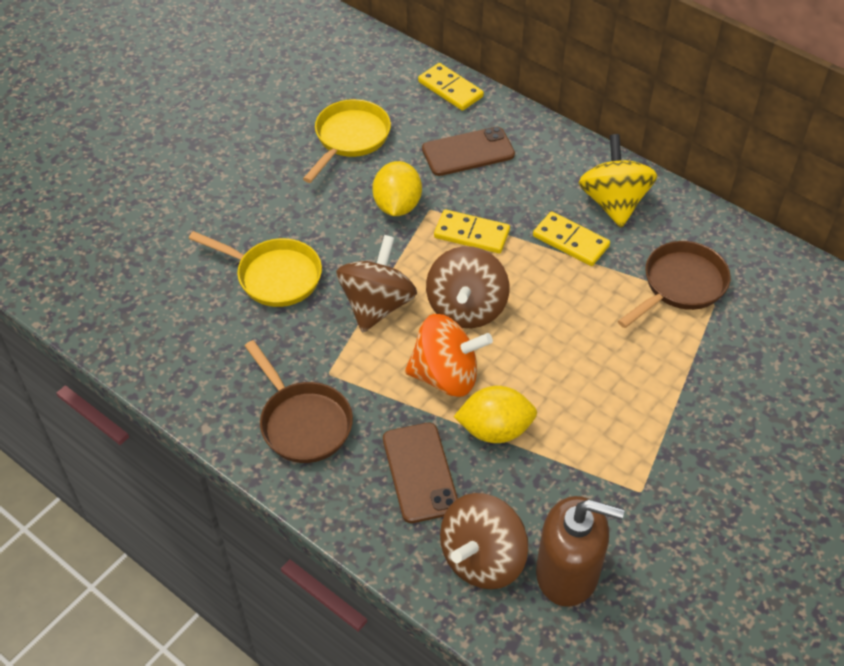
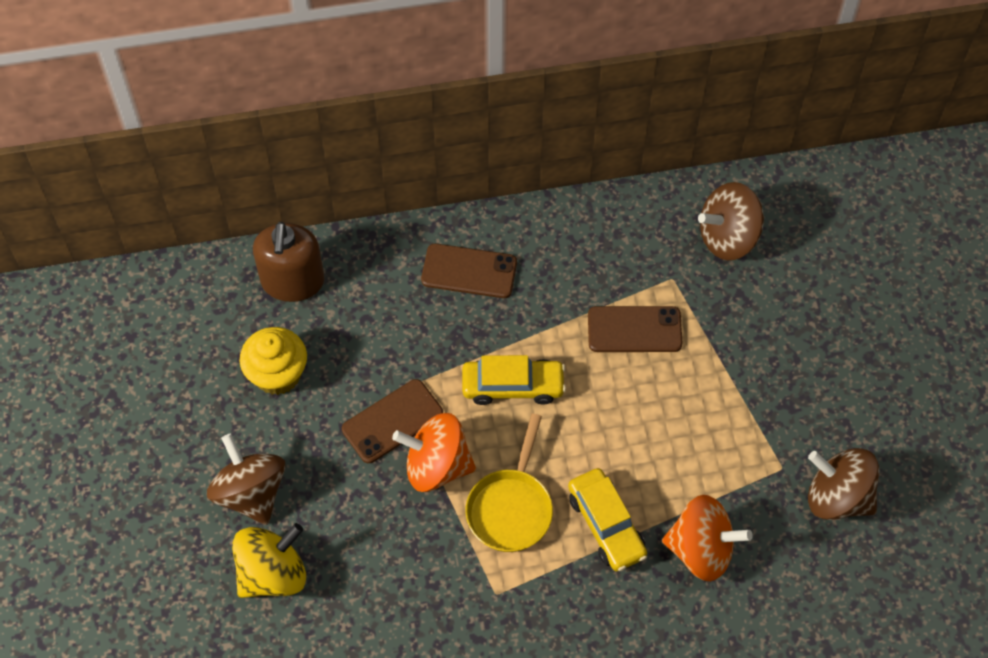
brown pan: 2 -> 0
brown phone: 2 -> 3
orange spinning top: 1 -> 2
yellow car: 0 -> 2
yellow cupcake: 0 -> 1
yellow domino: 3 -> 0
yellow lemon: 2 -> 0
yellow pan: 2 -> 1

